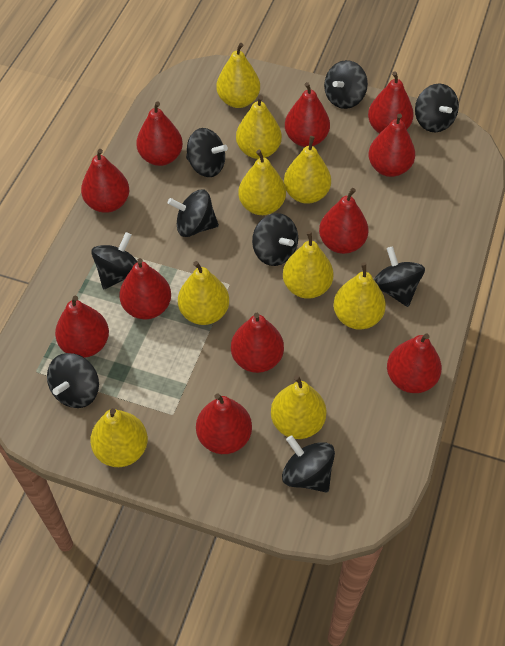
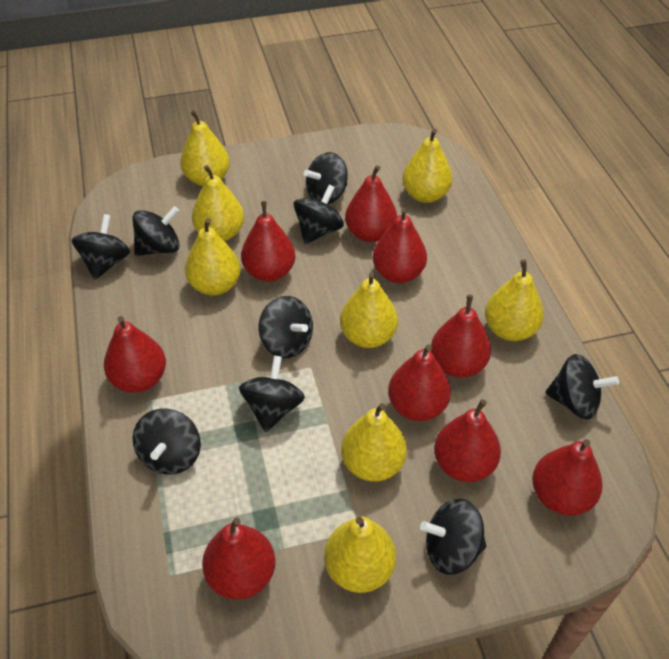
red pear: 11 -> 9
yellow pear: 9 -> 8

